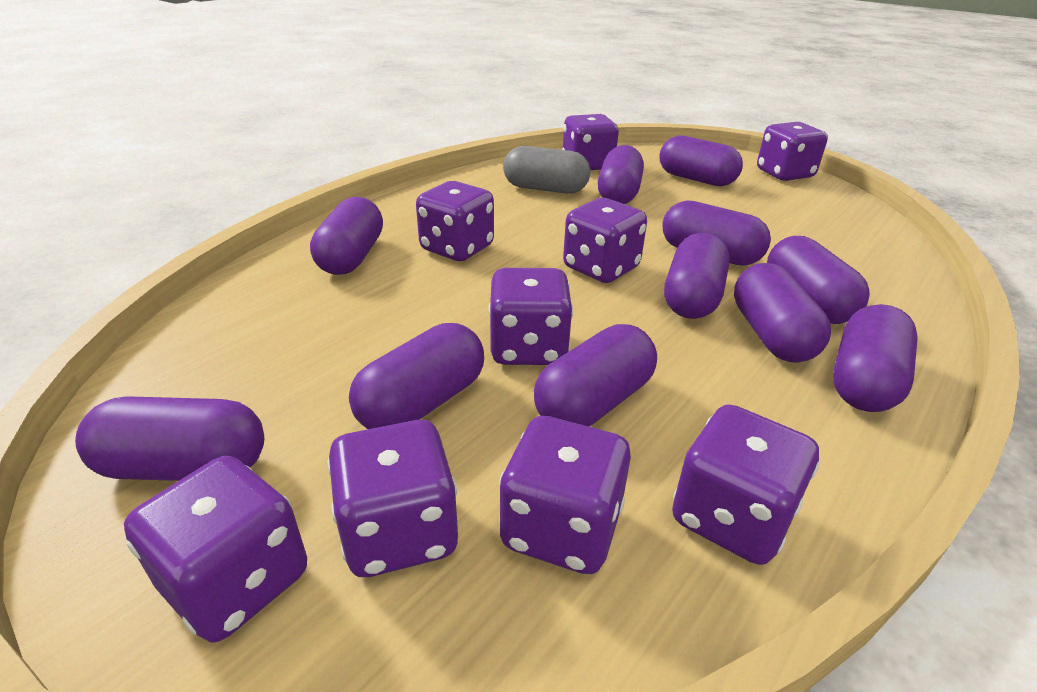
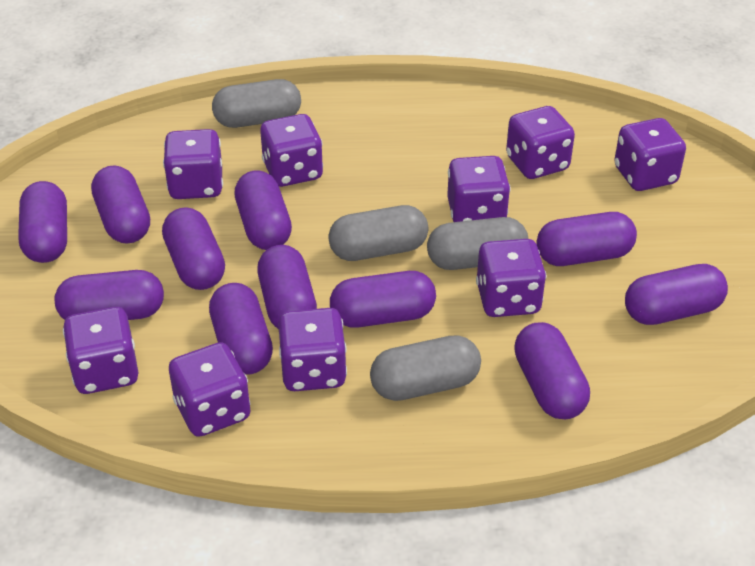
grey capsule: 1 -> 4

